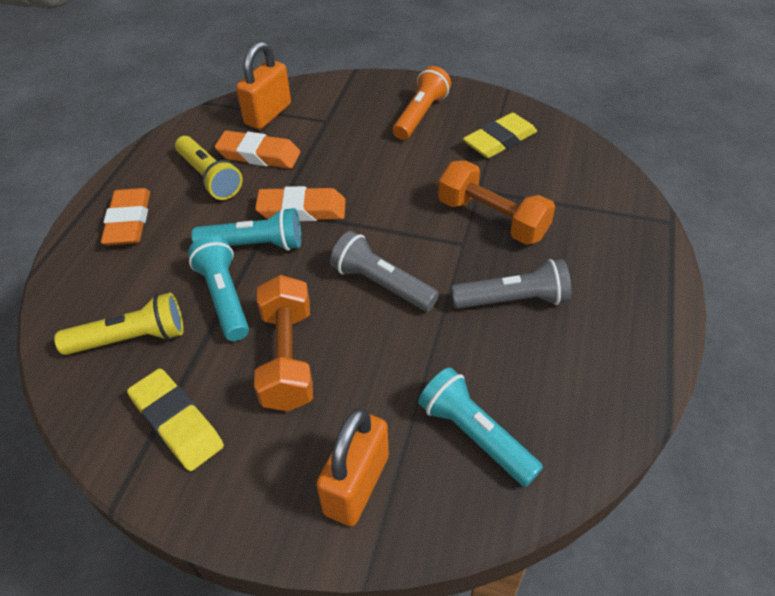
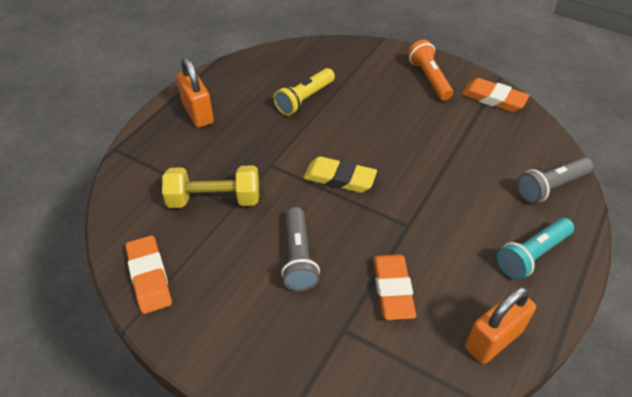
orange dumbbell: 2 -> 0
turquoise flashlight: 3 -> 1
yellow dumbbell: 0 -> 1
yellow eraser: 2 -> 1
yellow flashlight: 2 -> 1

